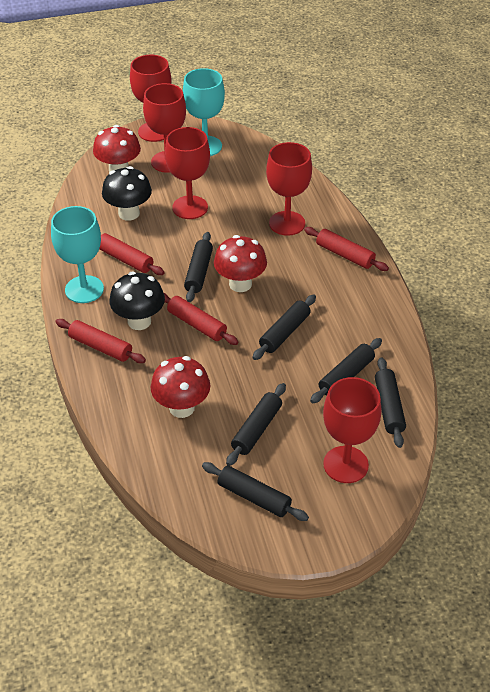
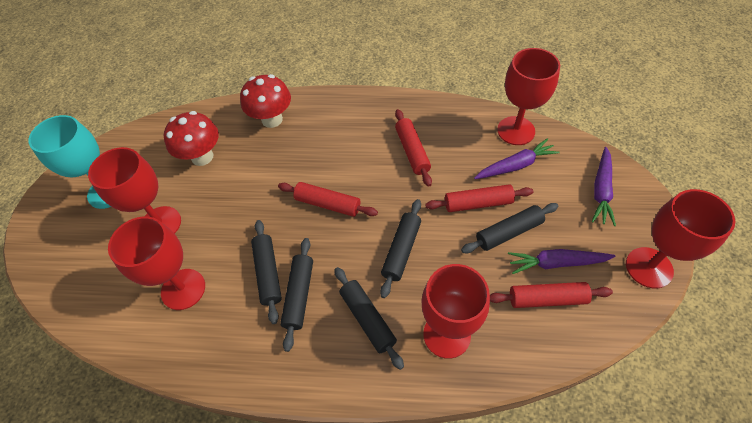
black mushroom: 2 -> 0
black rolling pin: 6 -> 5
purple carrot: 0 -> 3
red mushroom: 3 -> 2
turquoise goblet: 2 -> 1

